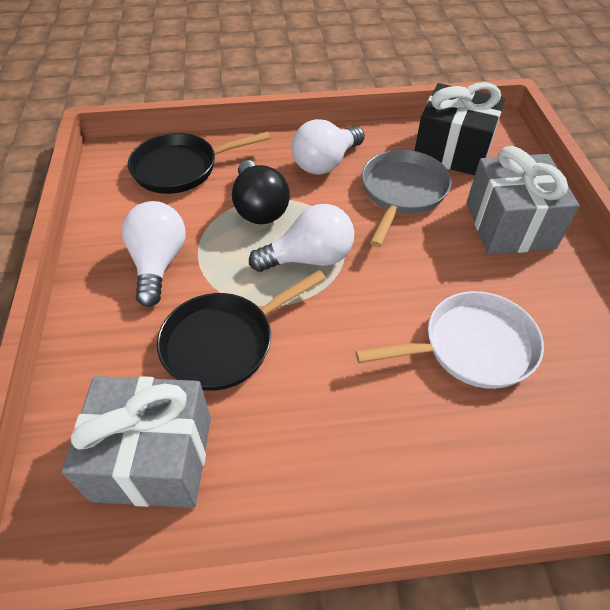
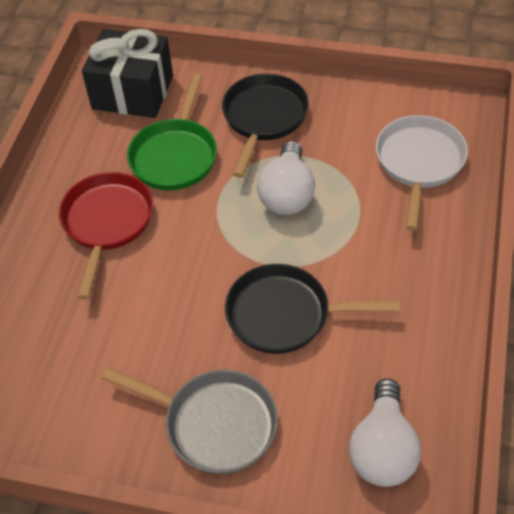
black light bulb: 1 -> 0
green pan: 0 -> 1
grey gift: 2 -> 0
red pan: 0 -> 1
white light bulb: 3 -> 2

